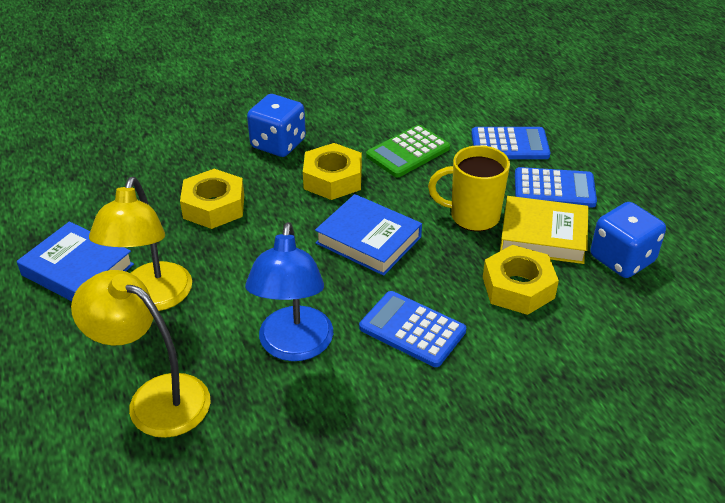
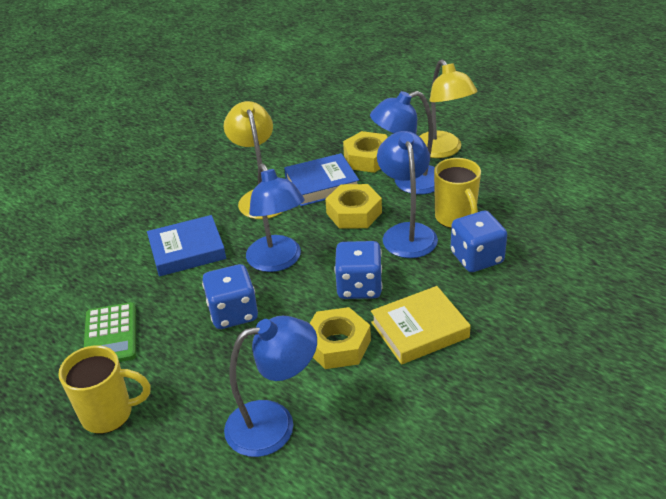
blue calculator: 3 -> 0
blue dice: 2 -> 3
blue lamp: 1 -> 4
yellow mug: 1 -> 2

